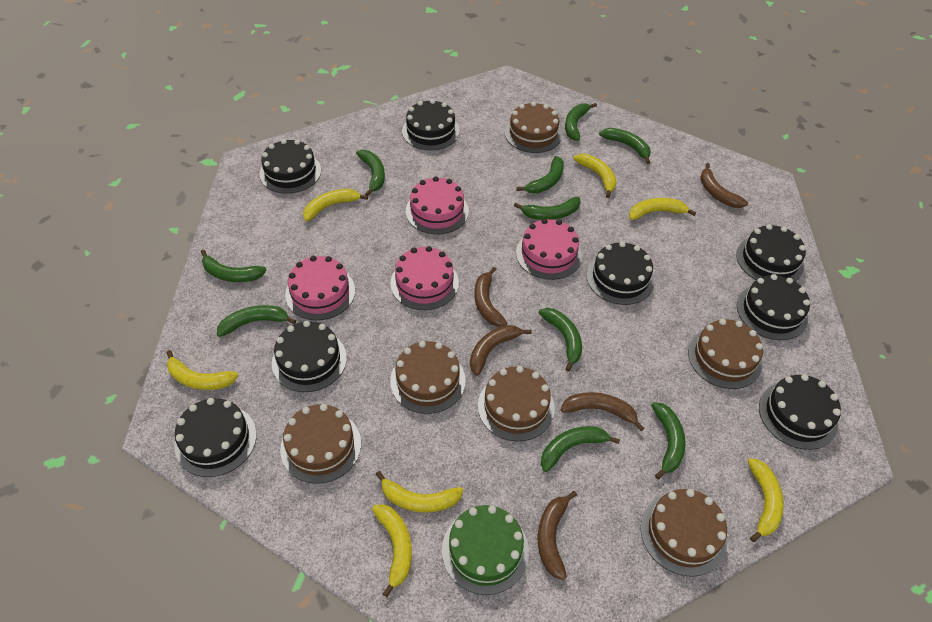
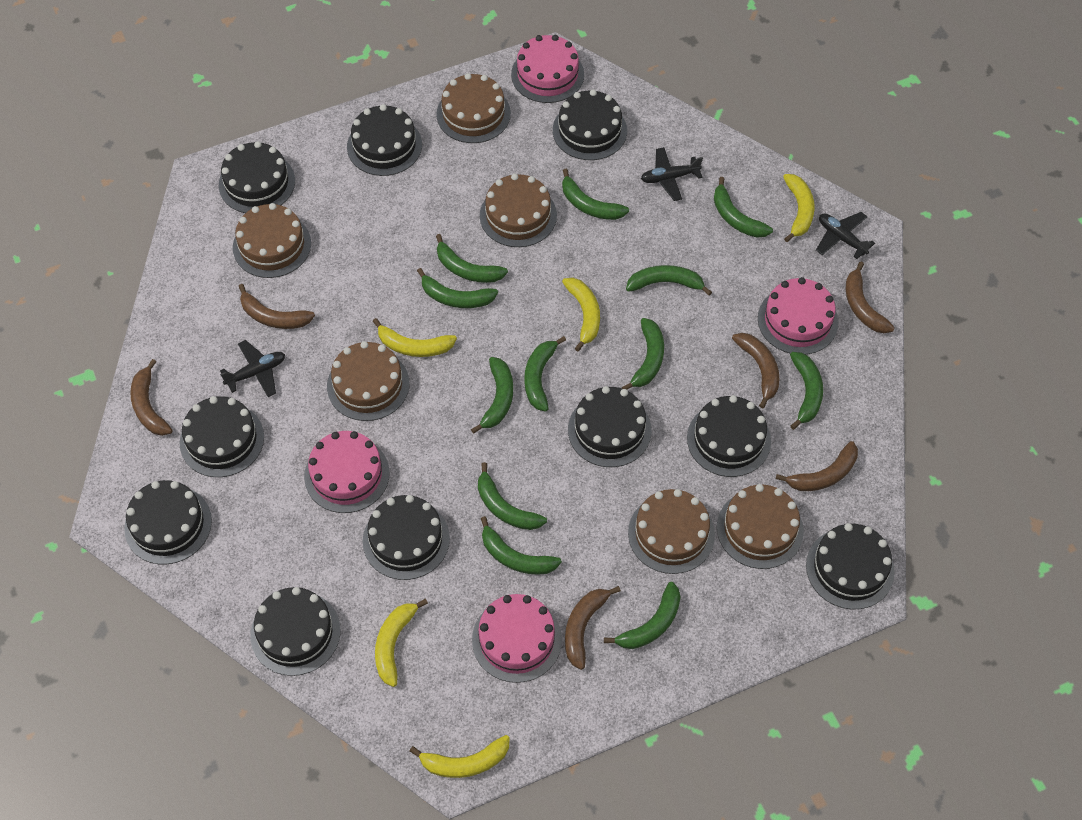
black cake: 8 -> 10
black plane: 0 -> 3
brown banana: 5 -> 6
green banana: 10 -> 12
green cake: 1 -> 0
yellow banana: 7 -> 5

